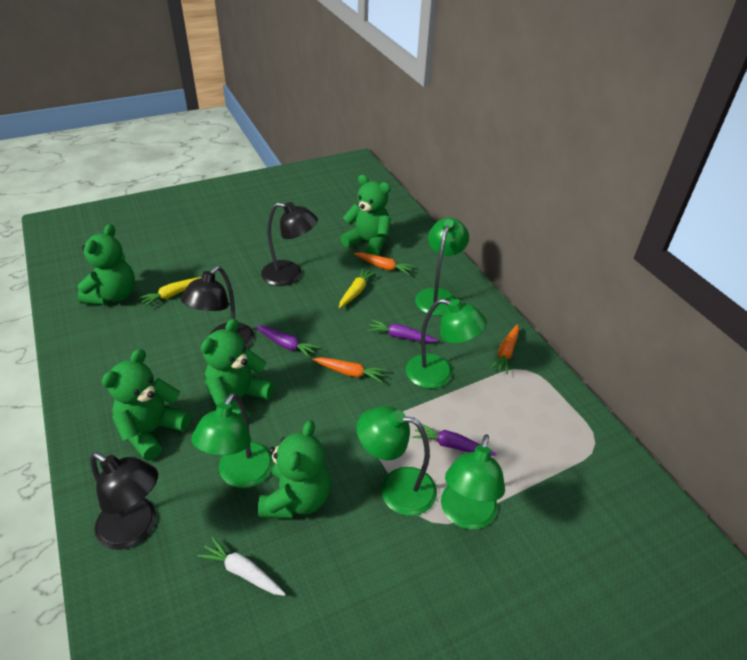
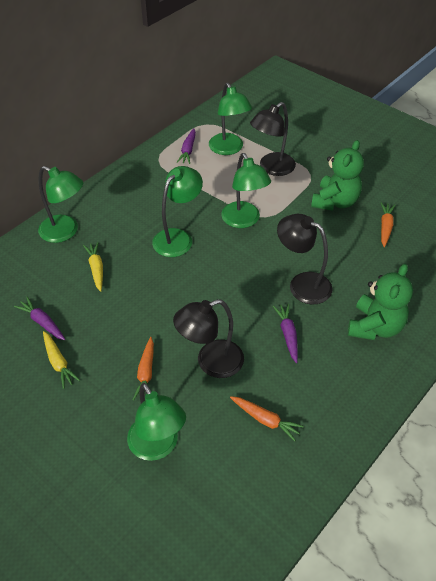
green teddy bear: 5 -> 2
white carrot: 1 -> 0

